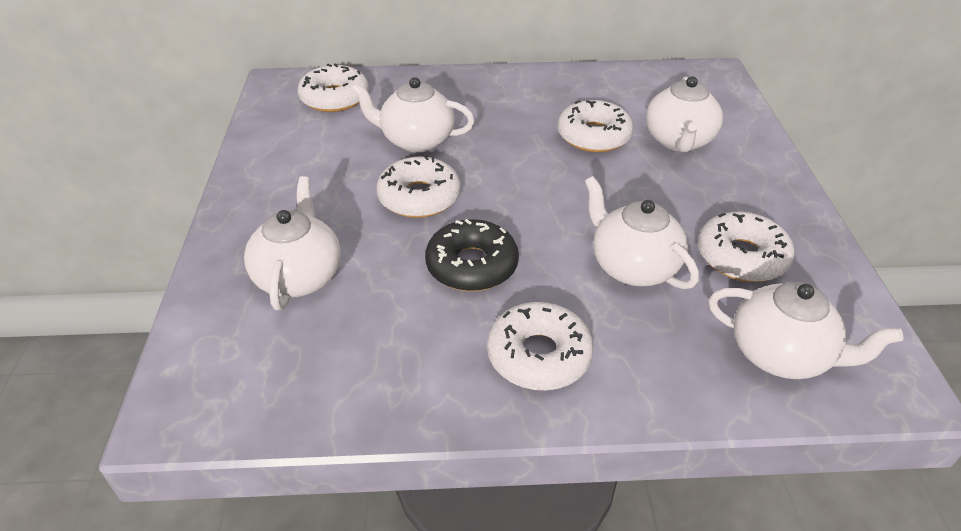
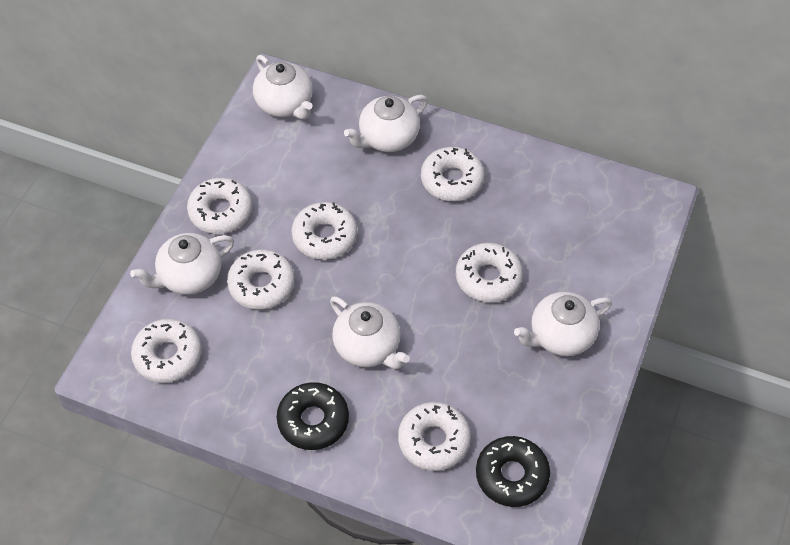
black donut: 1 -> 2
white donut: 5 -> 7

